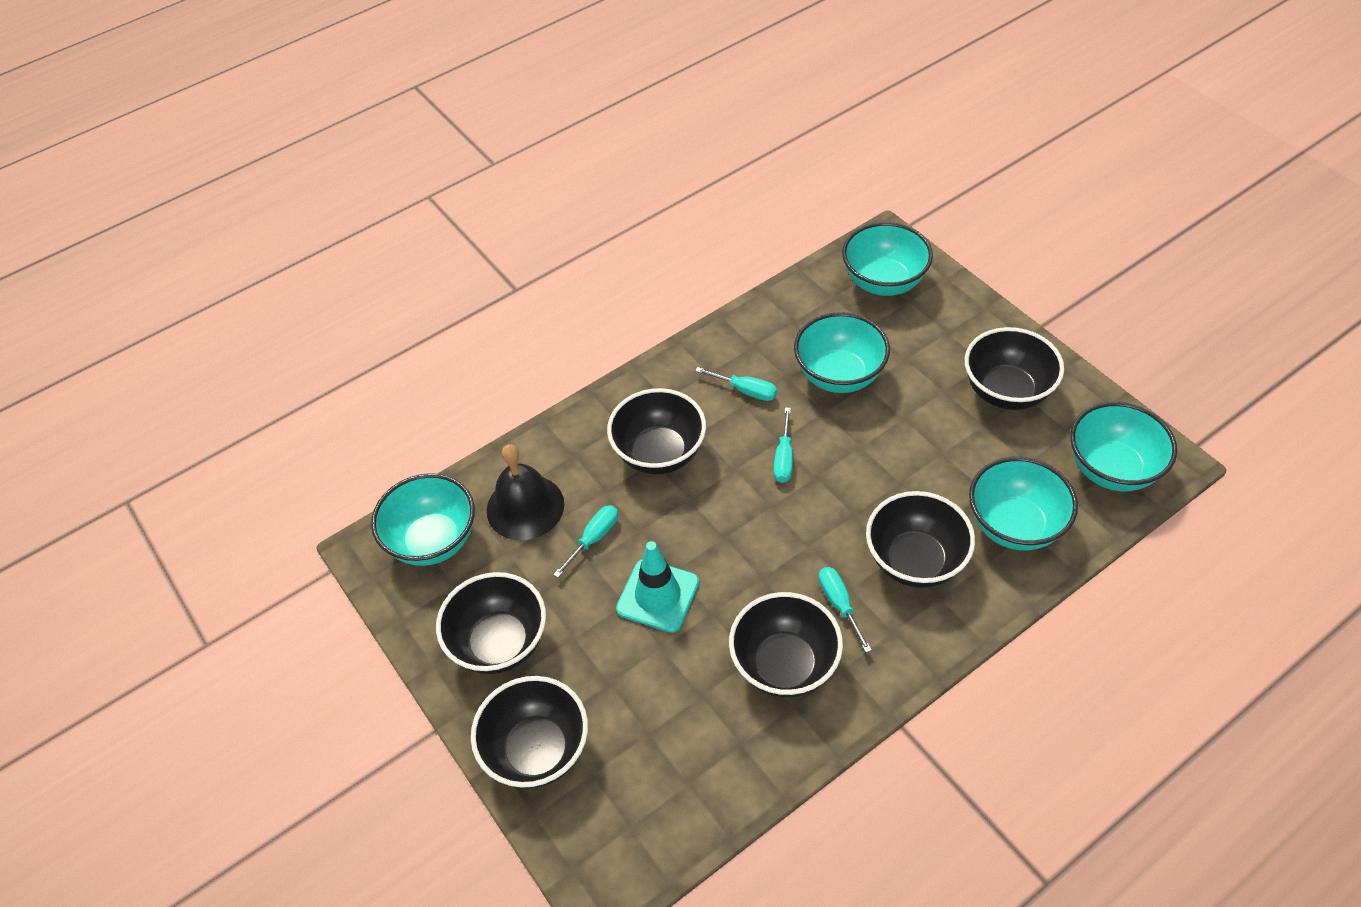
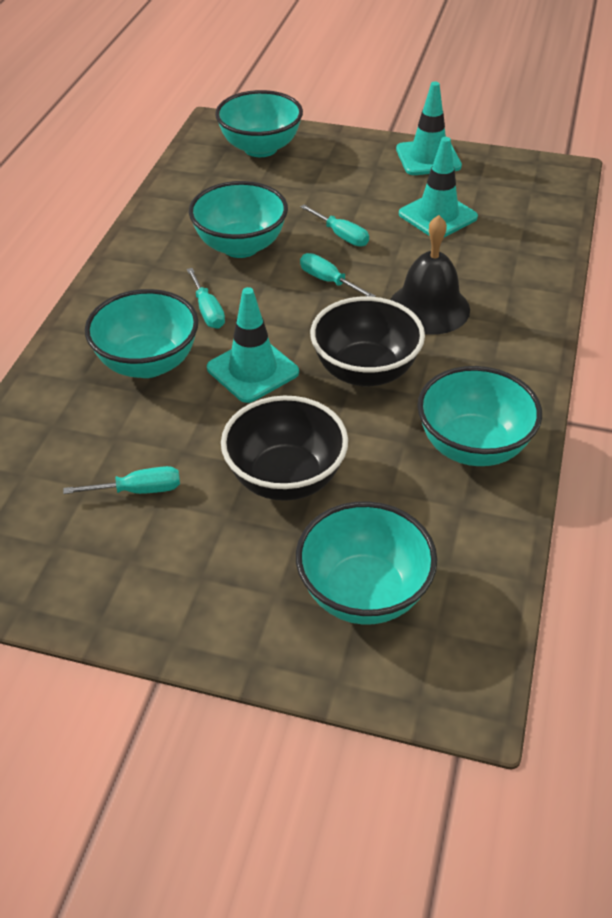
black bowl: 6 -> 2
turquoise traffic cone: 1 -> 3

